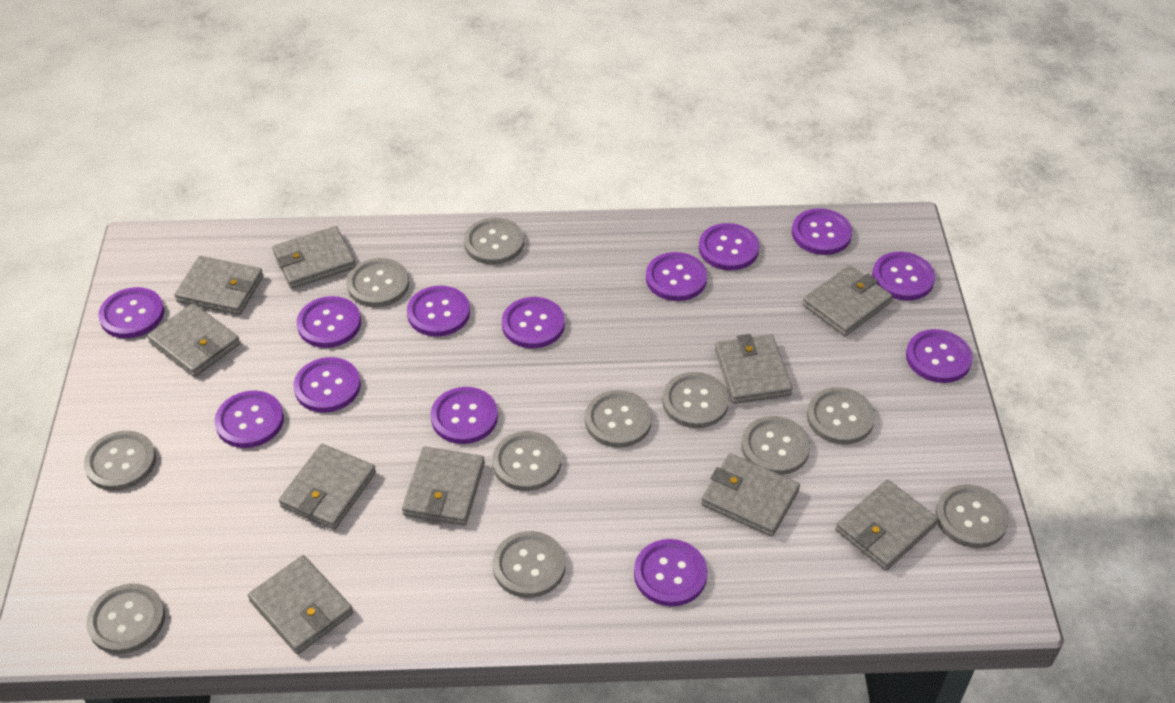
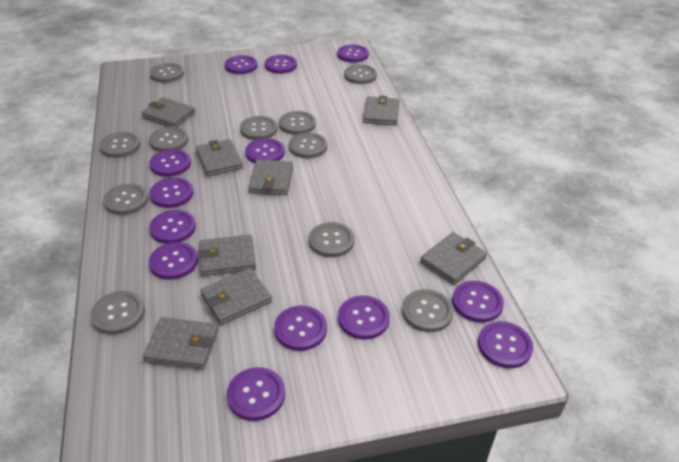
grey wallet: 10 -> 8

